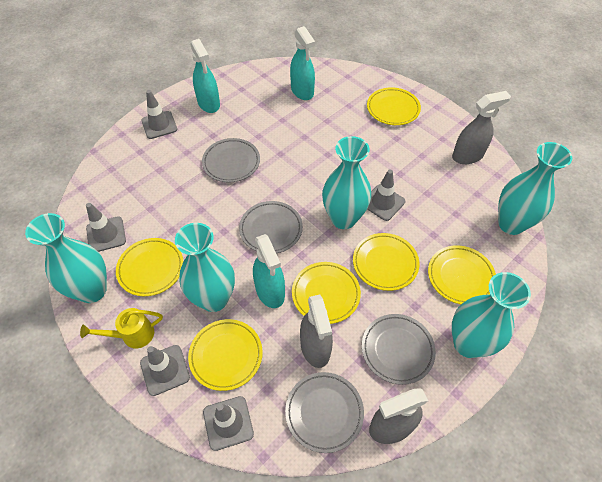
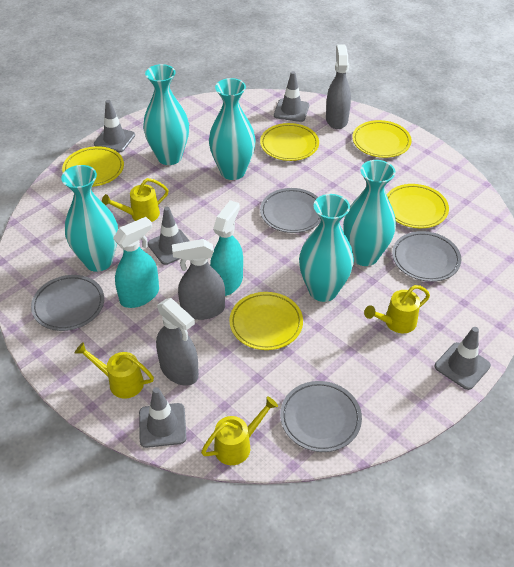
turquoise spray bottle: 3 -> 2
yellow plate: 6 -> 5
yellow watering can: 1 -> 4

